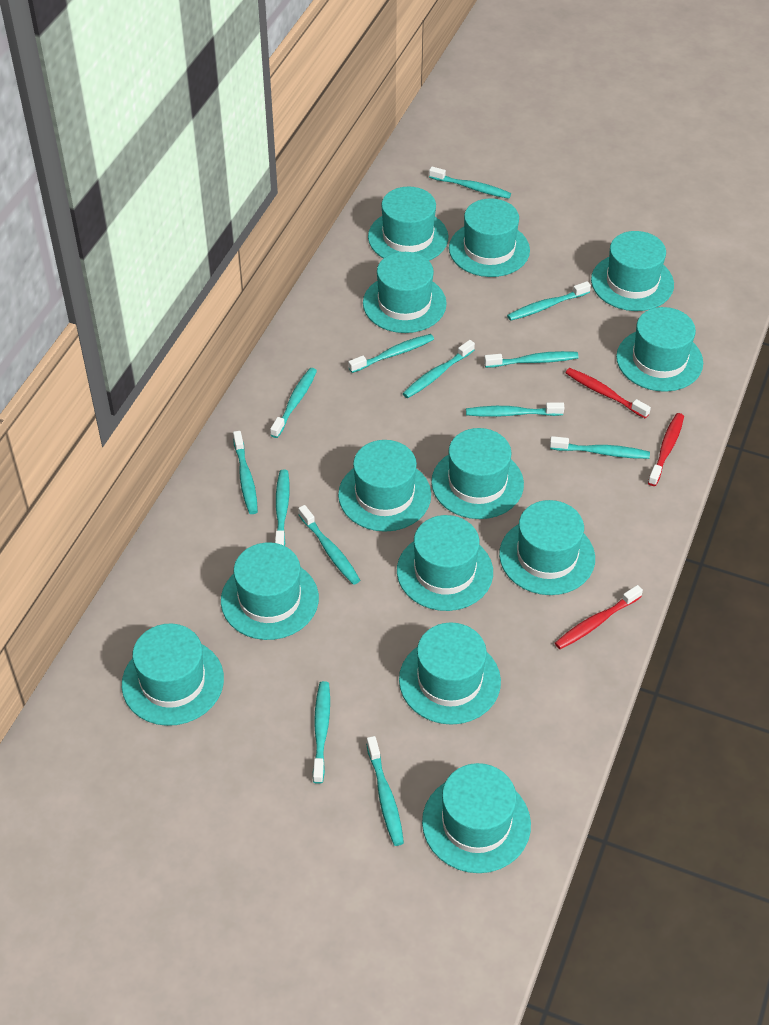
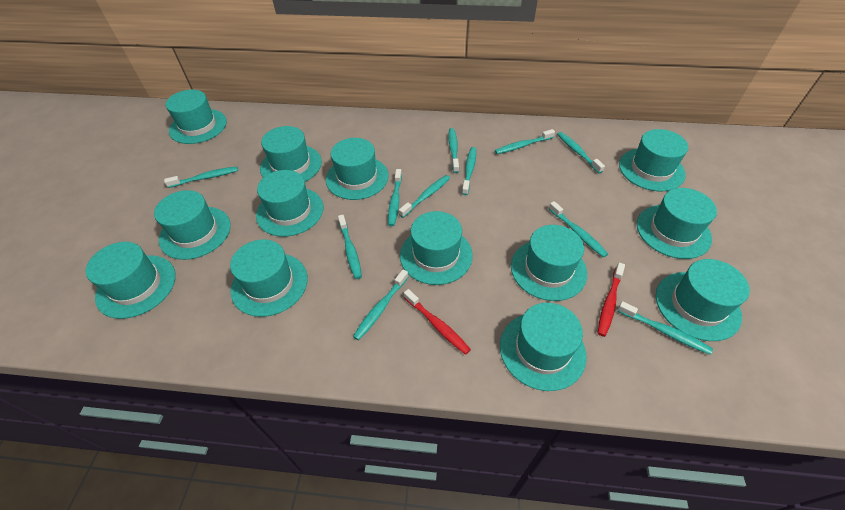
red toothbrush: 3 -> 2
turquoise toothbrush: 13 -> 11

